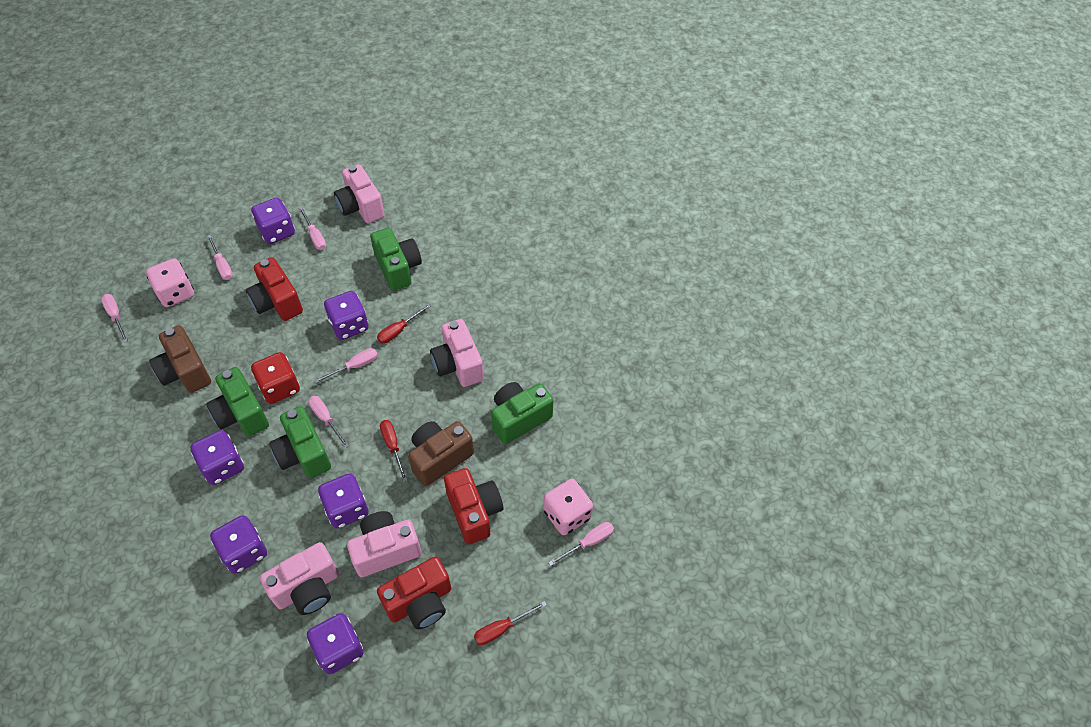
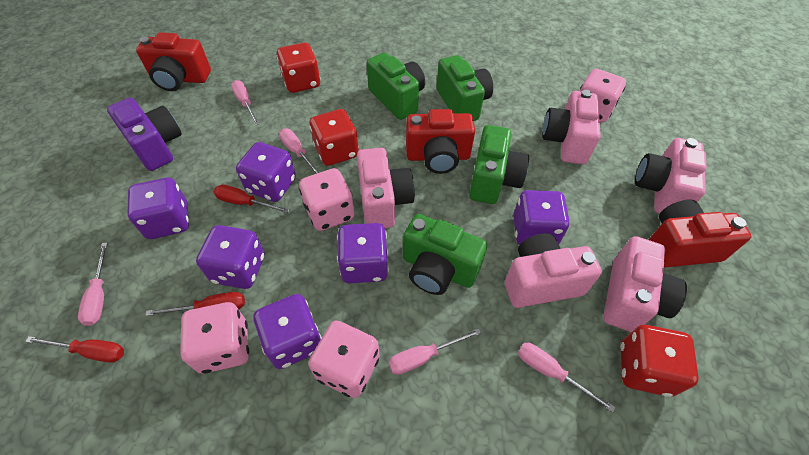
brown camera: 2 -> 0
pink camera: 4 -> 5
pink dice: 2 -> 4
pink screwdriver: 6 -> 5
purple camera: 0 -> 1
red dice: 1 -> 3

